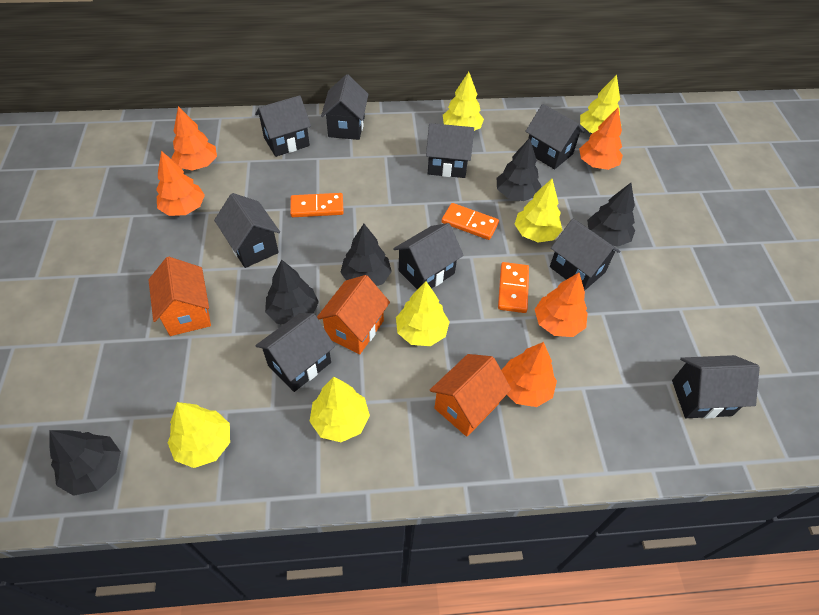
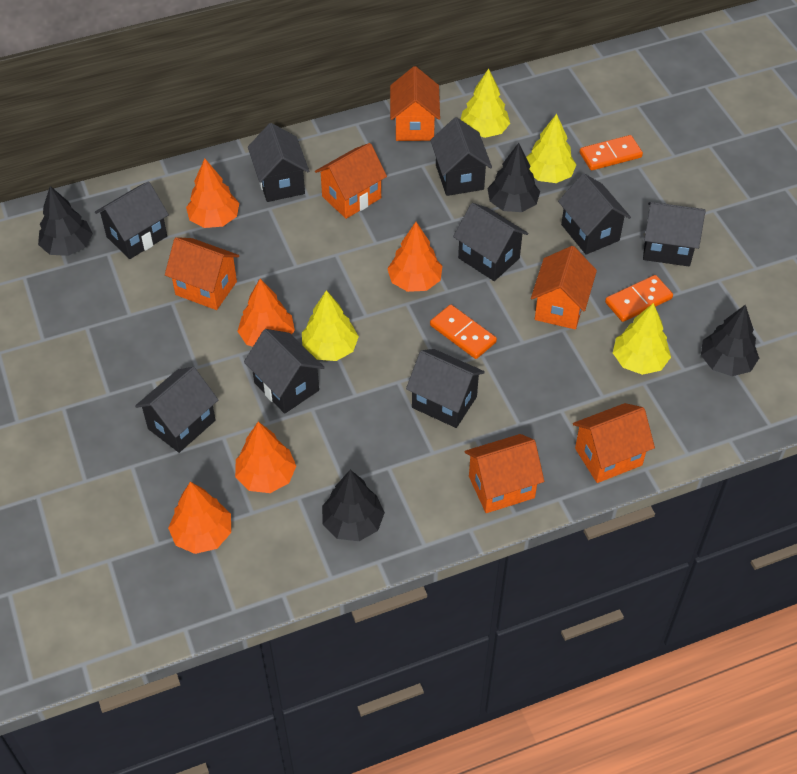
black tree: 5 -> 4
orange house: 3 -> 6
yellow tree: 6 -> 4

